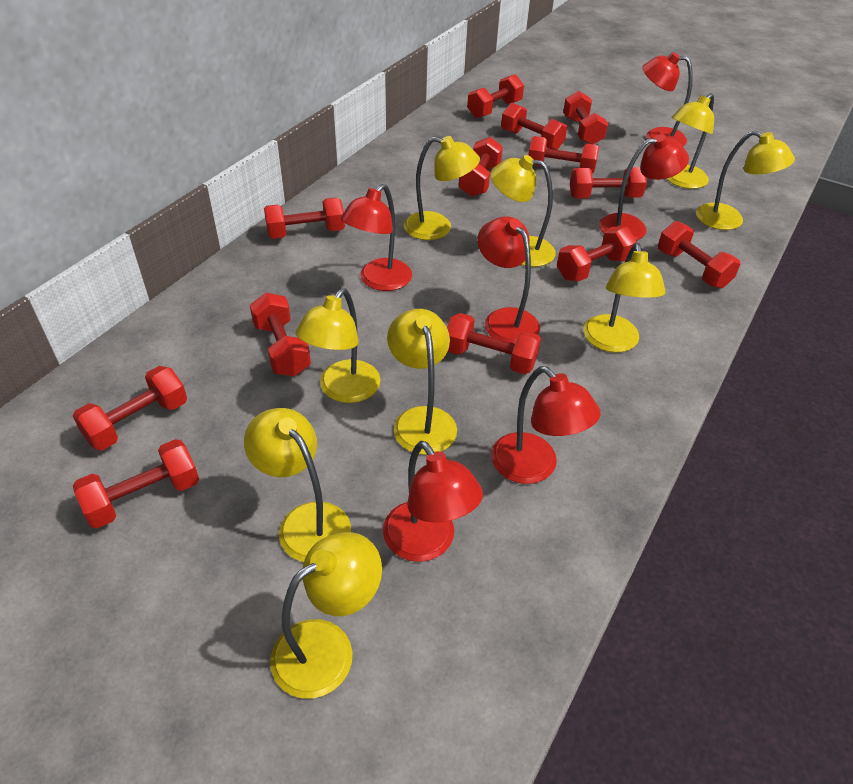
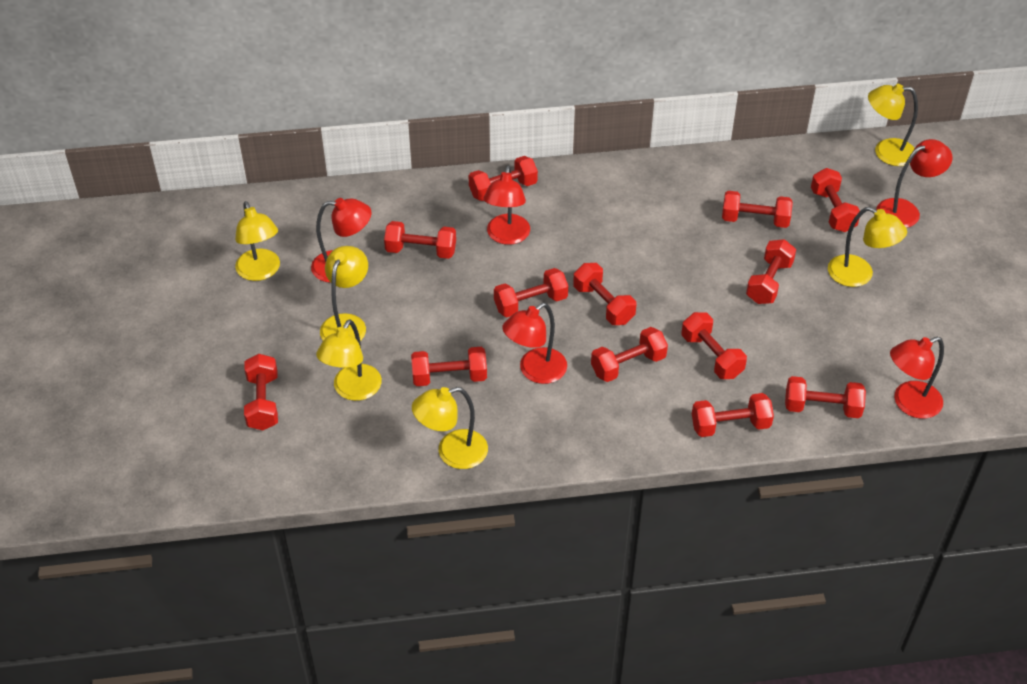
red lamp: 6 -> 5
yellow lamp: 9 -> 6

